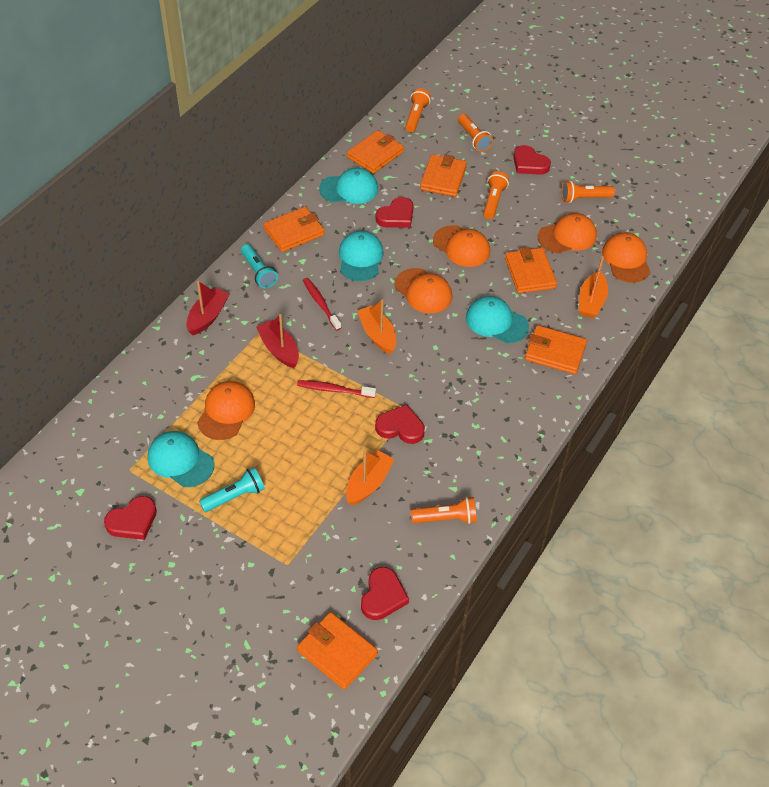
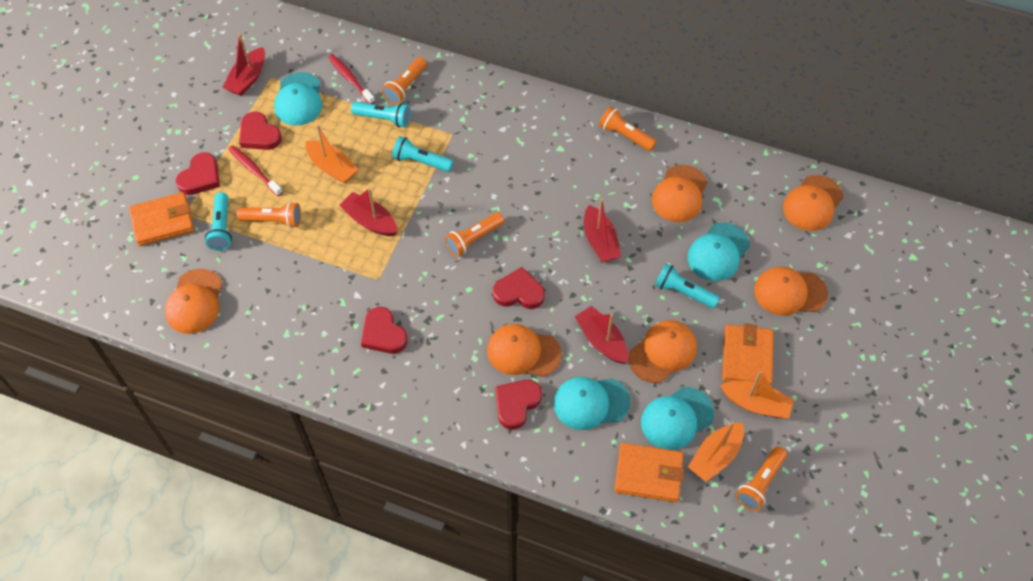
orange cap: 5 -> 6
orange wallet: 6 -> 3
red boat: 2 -> 4
turquoise flashlight: 2 -> 4

